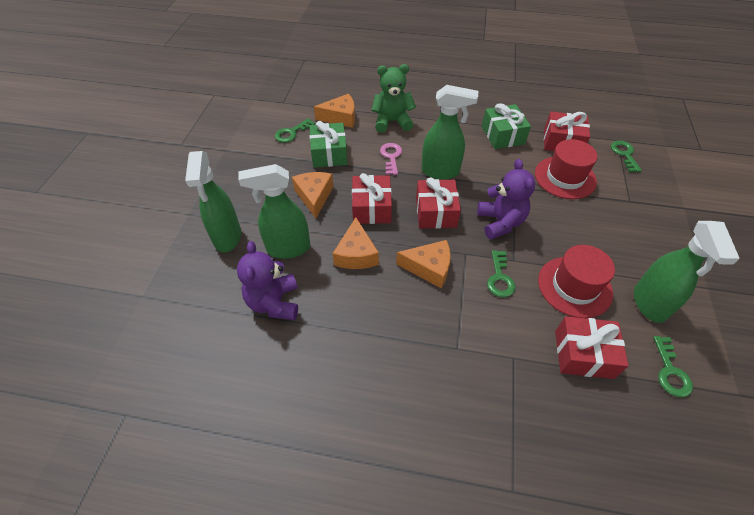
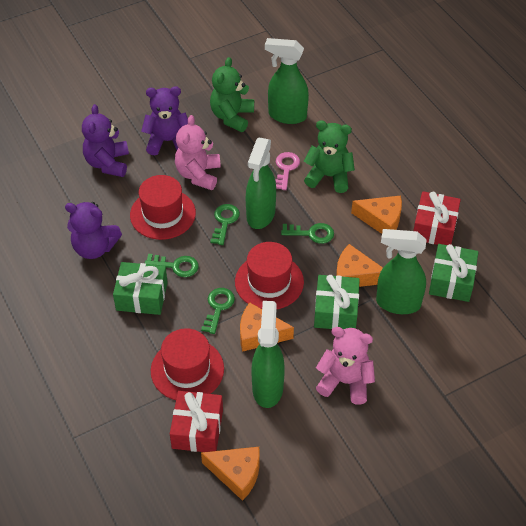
green gift: 2 -> 3
green teddy bear: 1 -> 2
pink teddy bear: 0 -> 2
purple teddy bear: 2 -> 3
red gift: 4 -> 2
red hat: 2 -> 3

